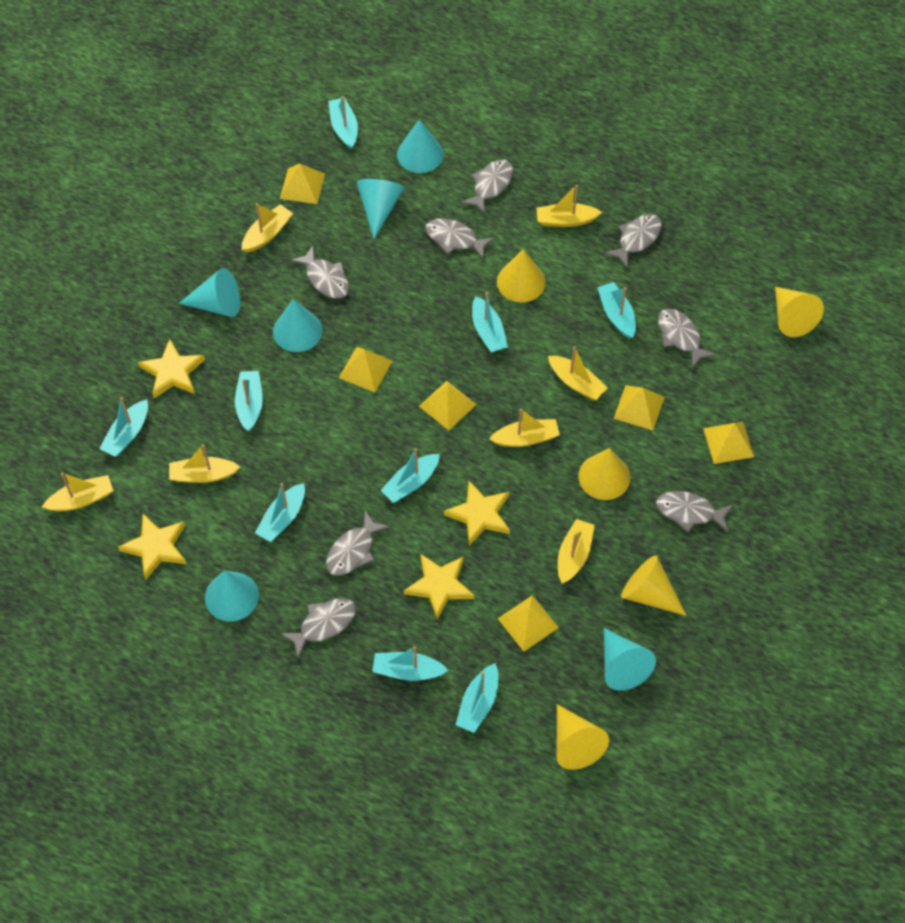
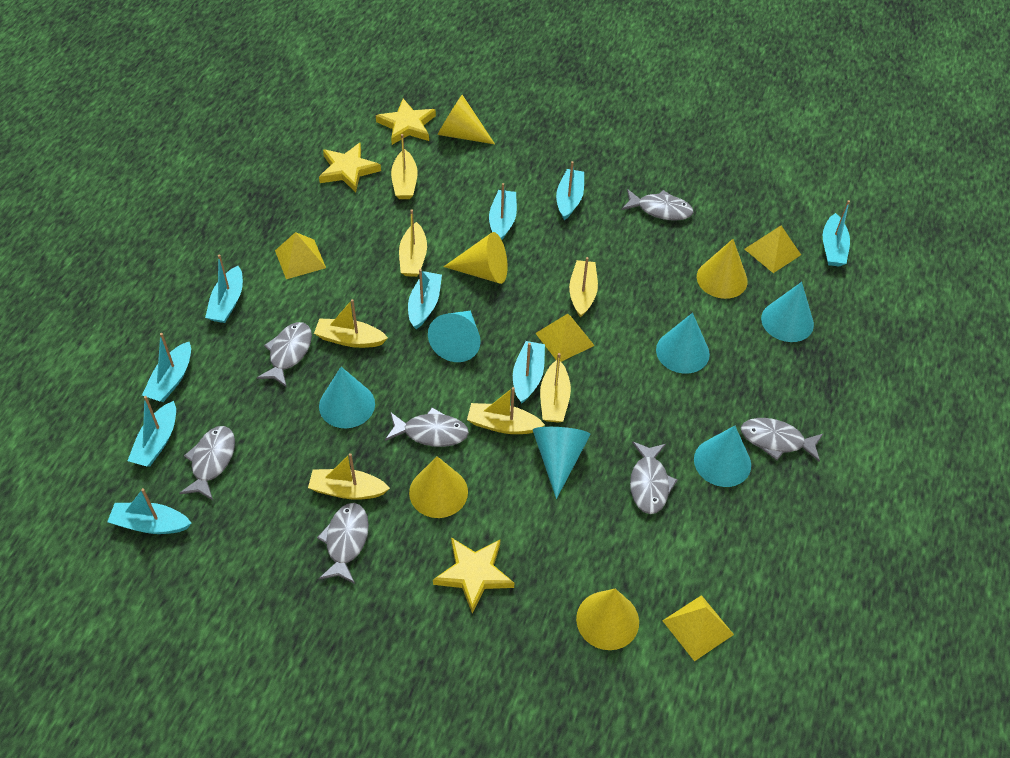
grey fish: 8 -> 7
yellow pyramid: 6 -> 4
yellow star: 4 -> 3

